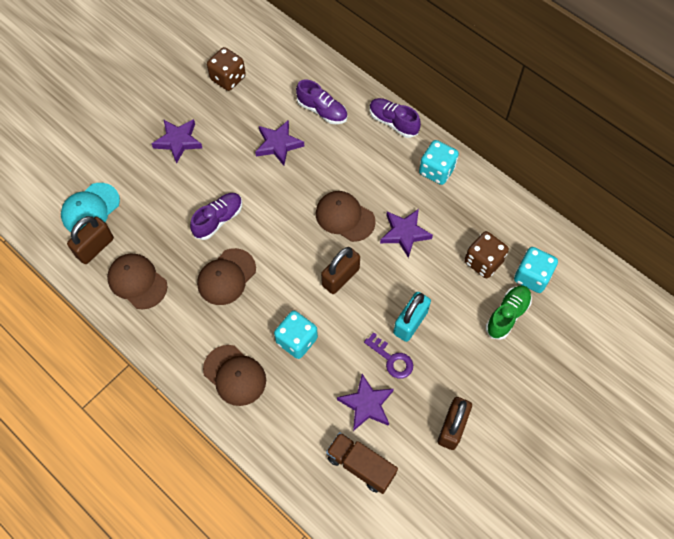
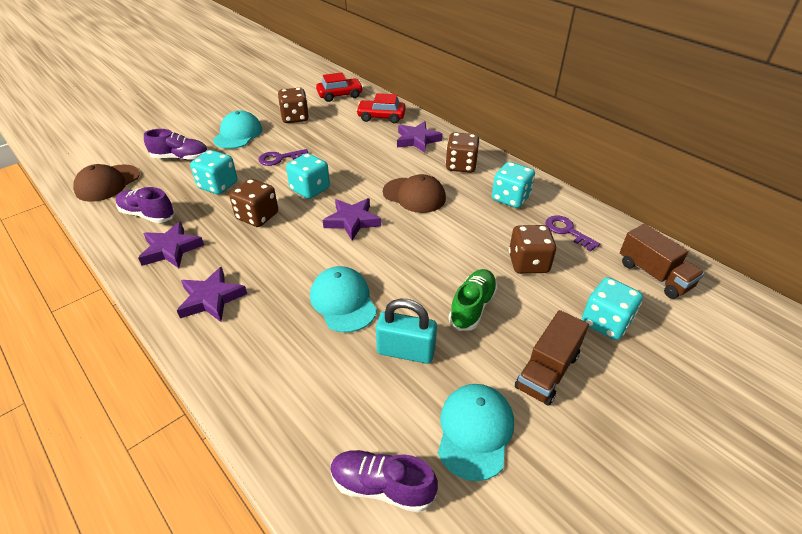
brown cap: 4 -> 2
brown dice: 2 -> 4
brown padlock: 3 -> 0
brown truck: 1 -> 2
purple key: 1 -> 2
red car: 0 -> 2
turquoise cap: 1 -> 3
turquoise dice: 3 -> 4

